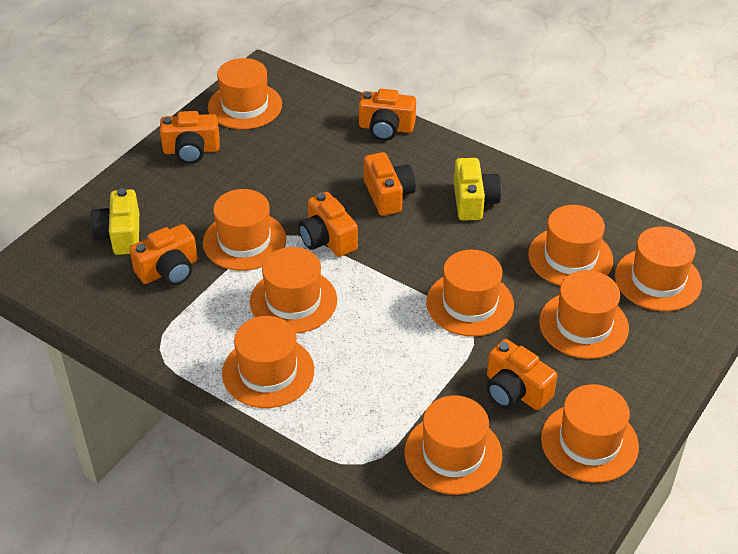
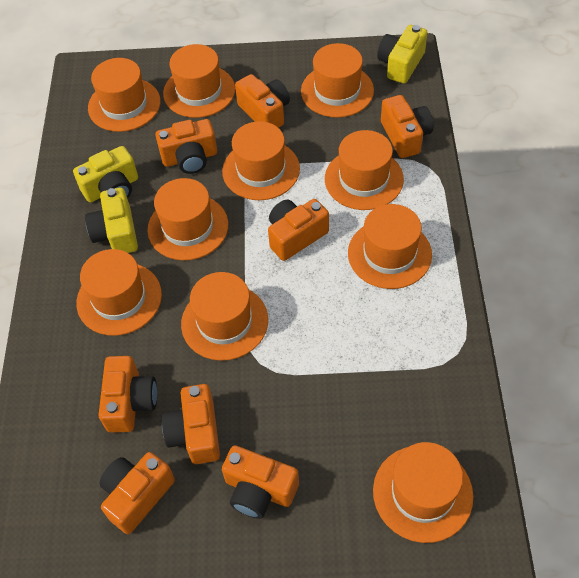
orange camera: 6 -> 8
yellow camera: 2 -> 3

